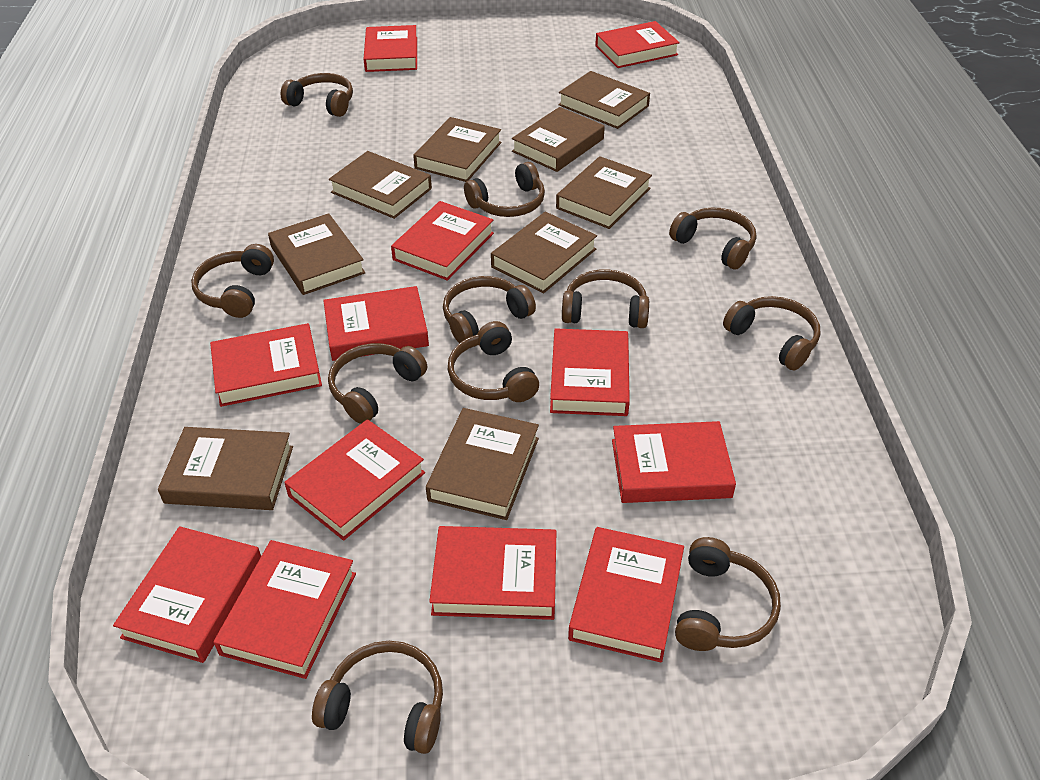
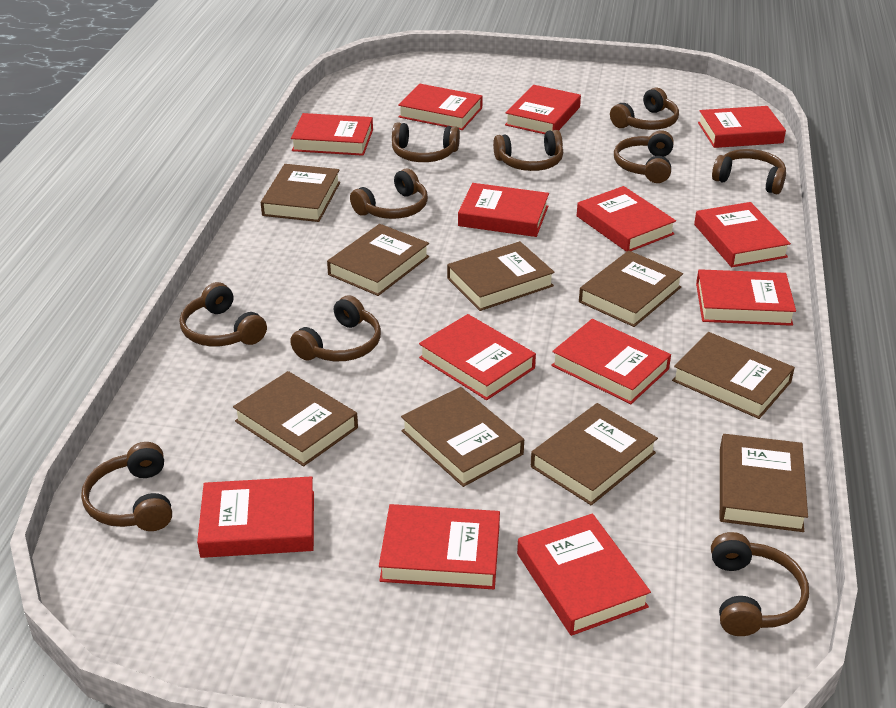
brown headphones: 11 -> 10
red book: 12 -> 13

